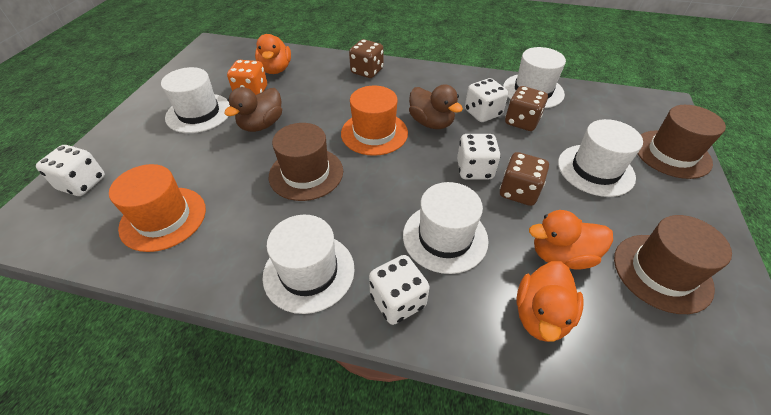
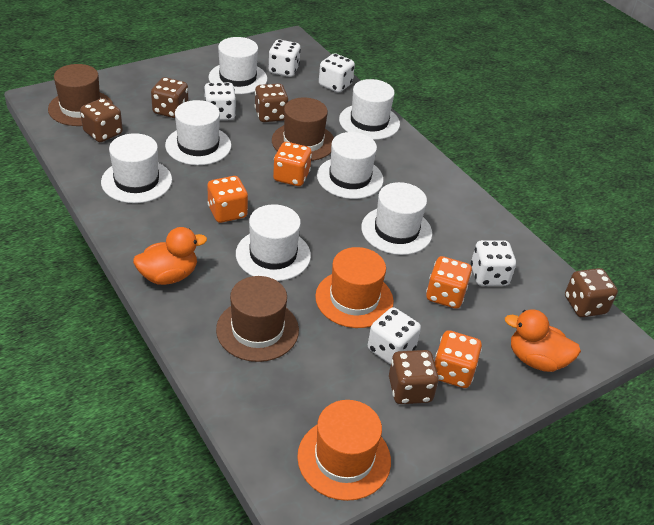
brown dice: 3 -> 5
brown duck: 2 -> 0
orange dice: 1 -> 4
orange duck: 3 -> 2
white dice: 4 -> 5
white hat: 5 -> 7

